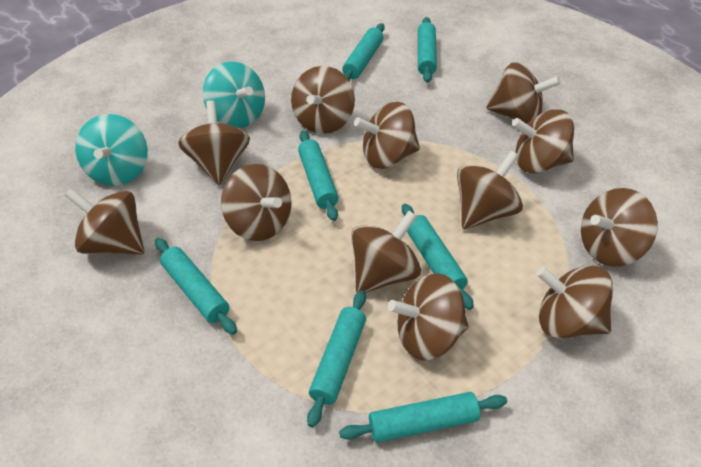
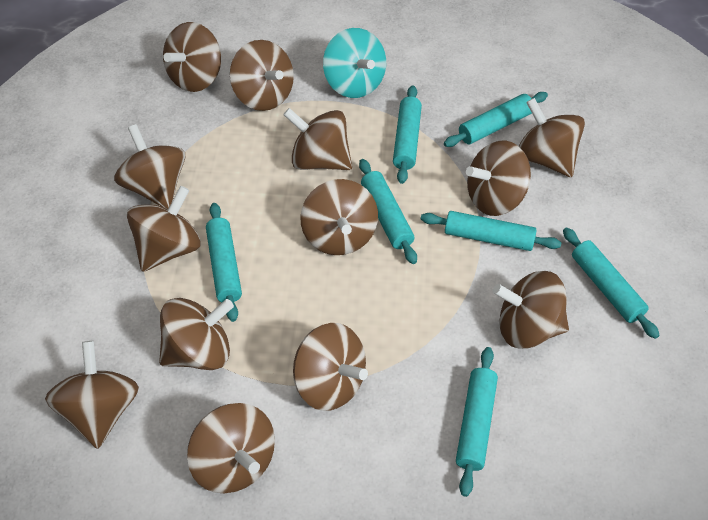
brown spinning top: 12 -> 13
turquoise spinning top: 2 -> 1

